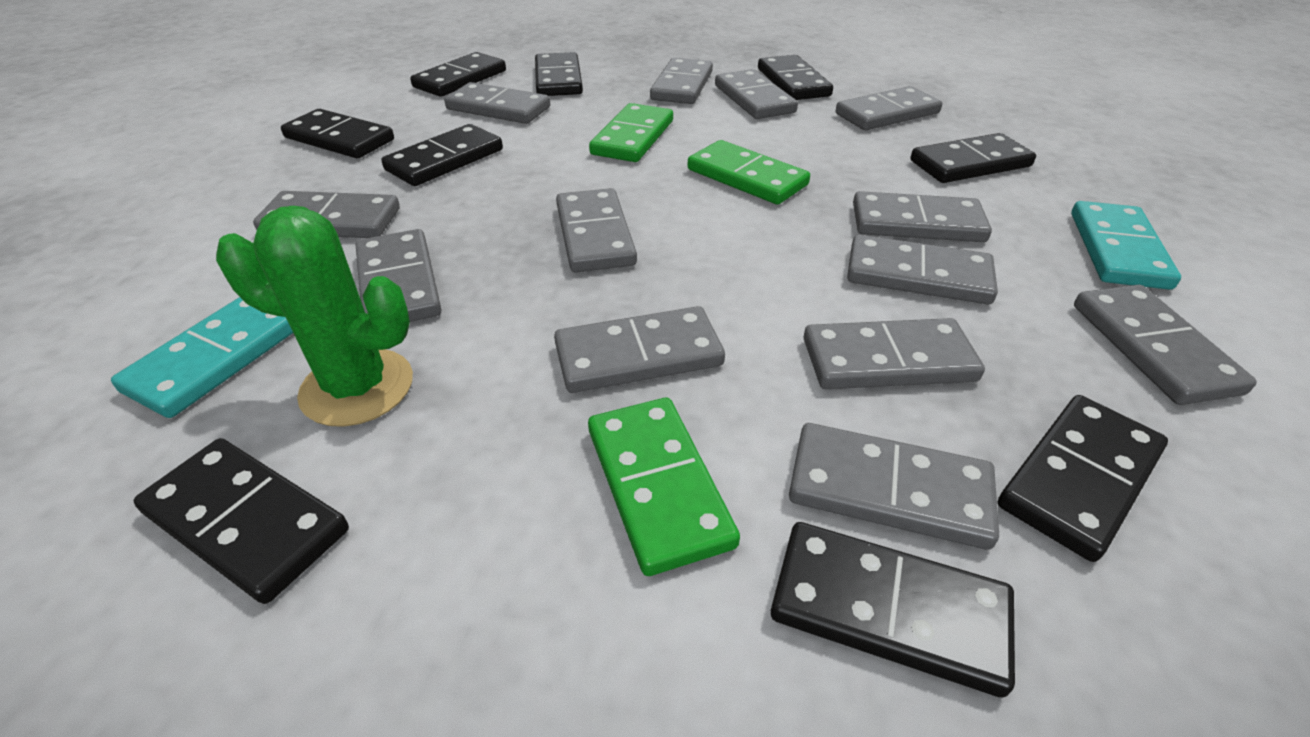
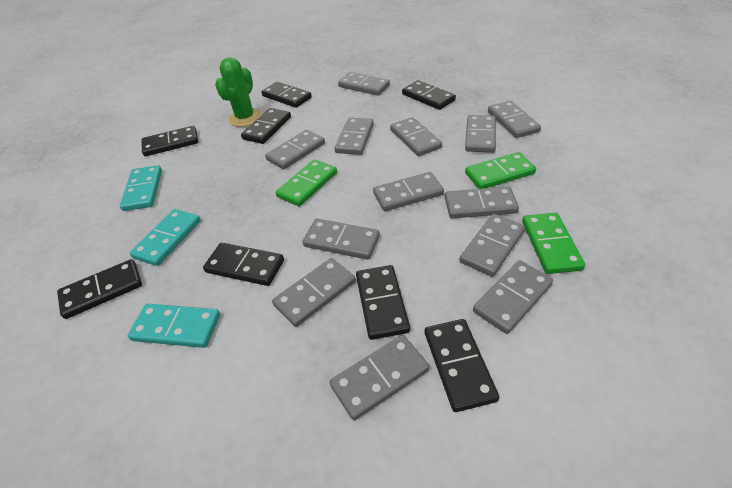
black domino: 9 -> 8
turquoise domino: 2 -> 3

